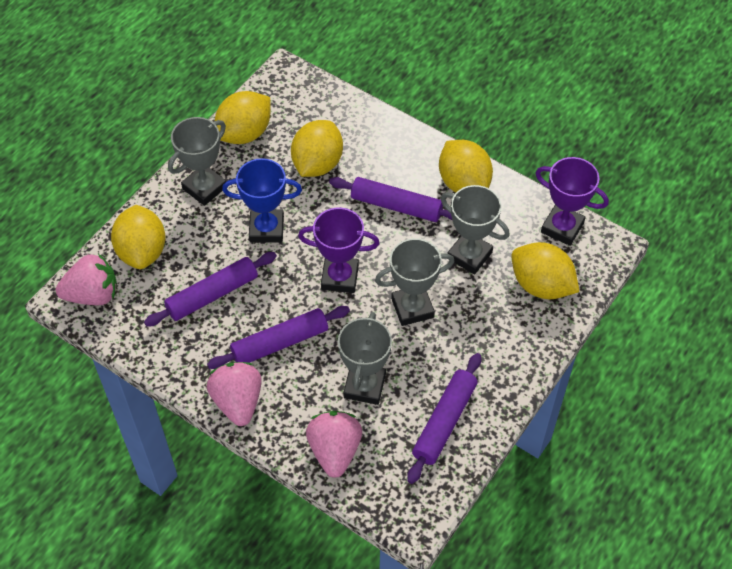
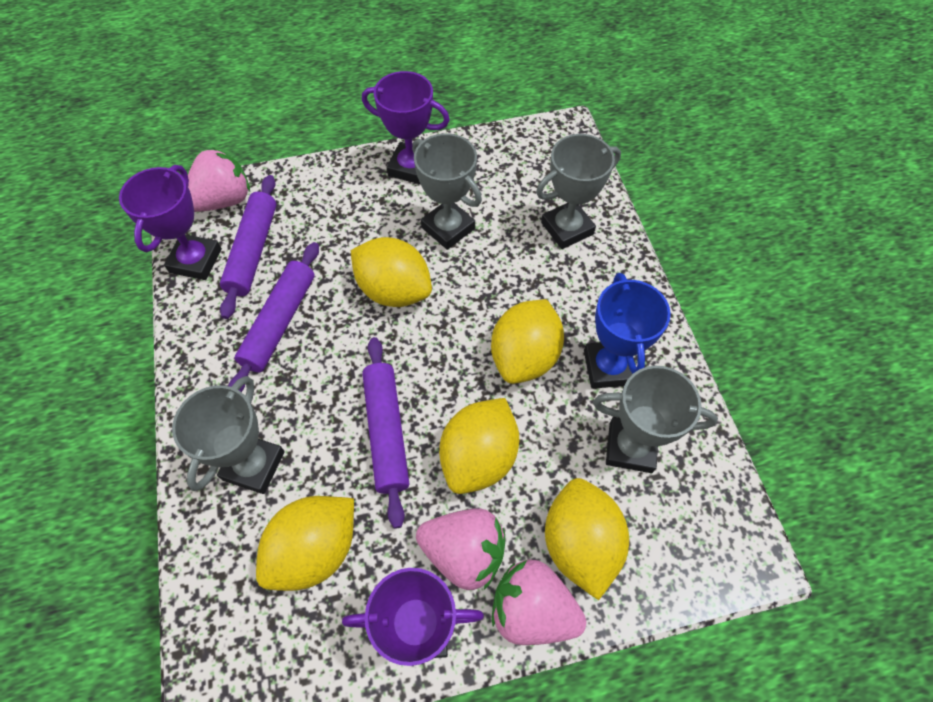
purple rolling pin: 4 -> 3
purple trophy: 2 -> 3

